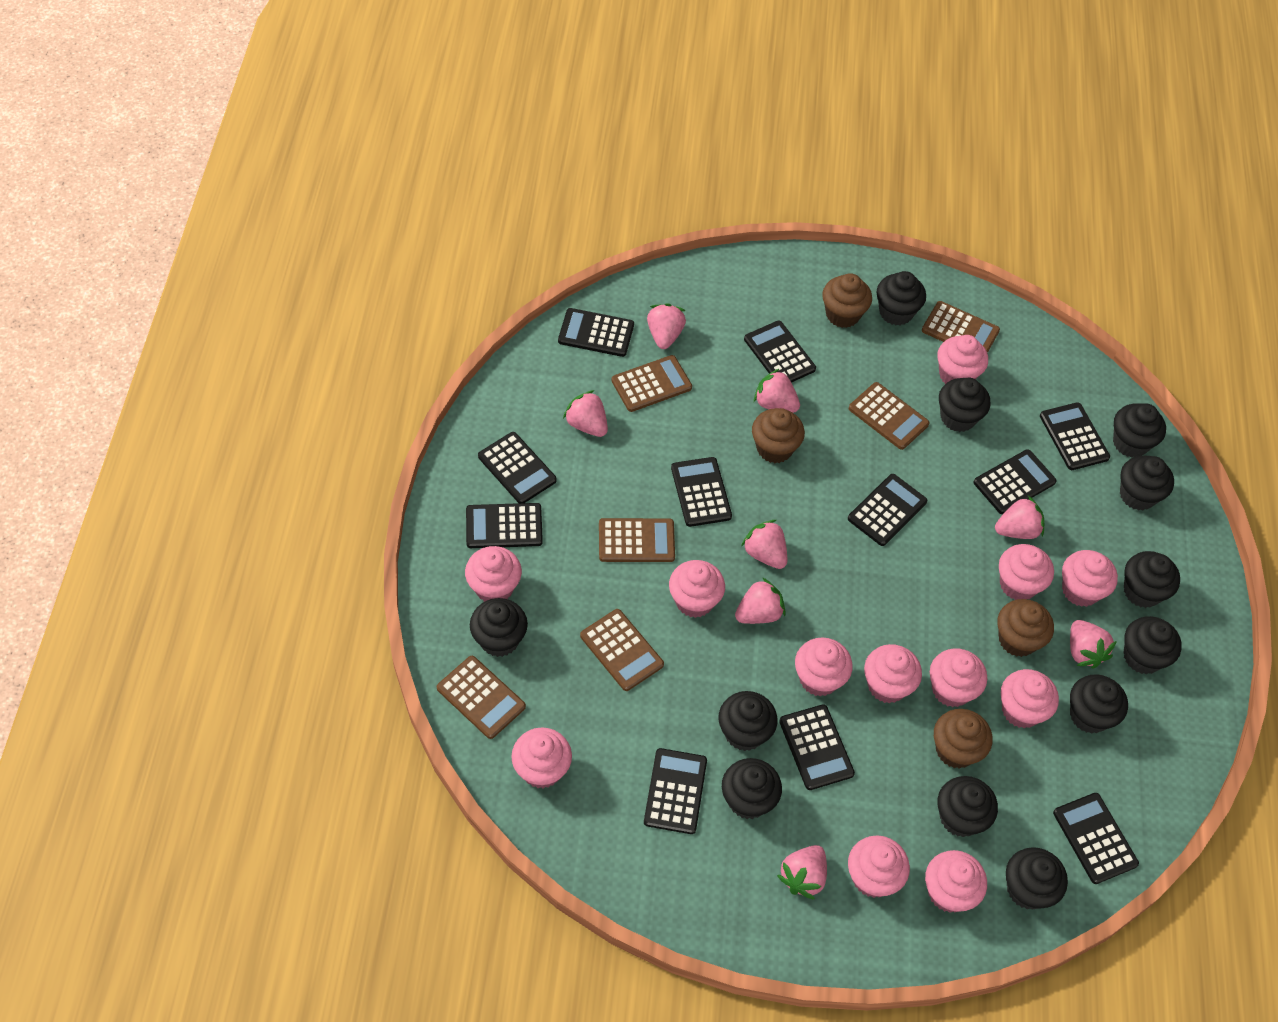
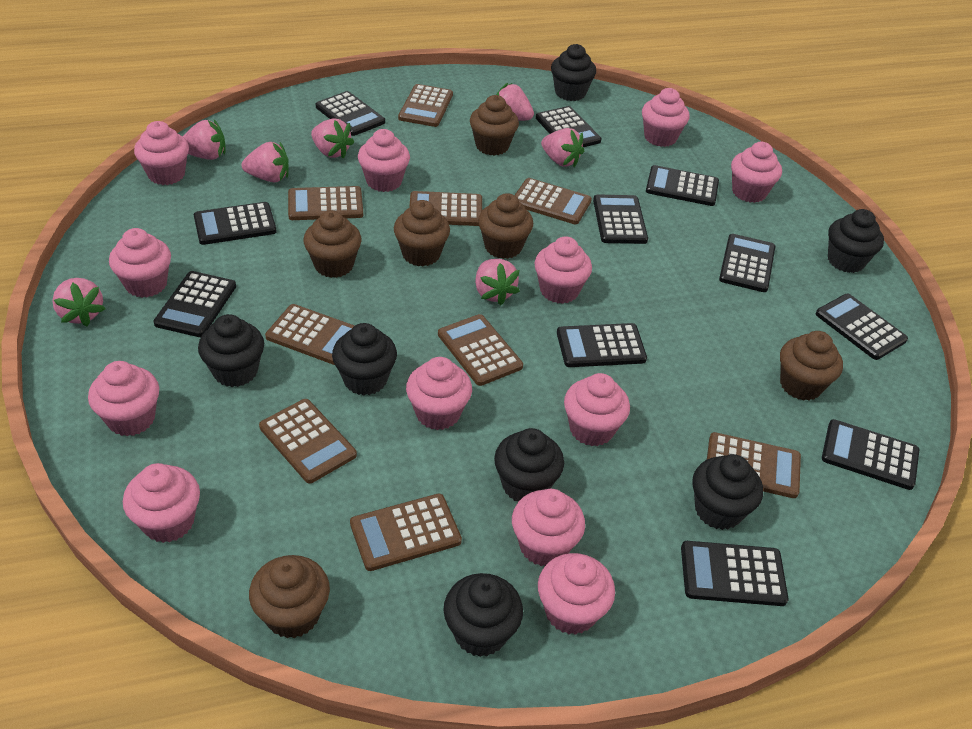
black cupcake: 12 -> 7
brown calculator: 6 -> 9
brown cupcake: 4 -> 6
pink strawberry: 8 -> 7

